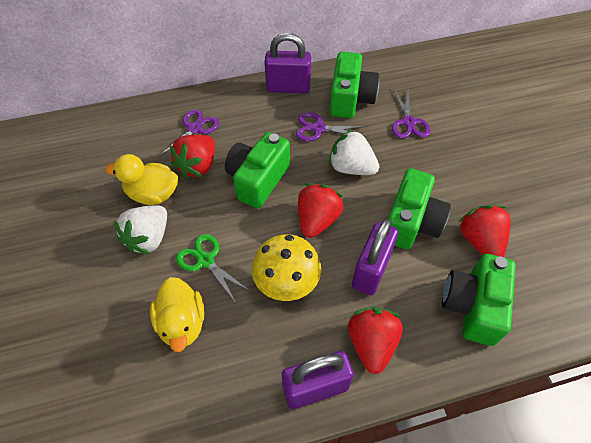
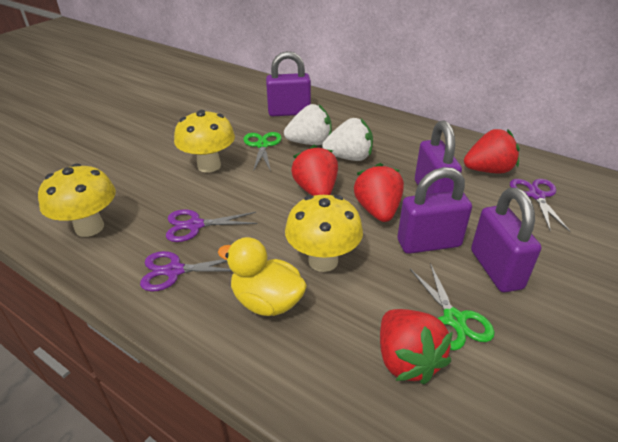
green camera: 4 -> 0
green scissors: 1 -> 2
purple padlock: 3 -> 4
yellow duck: 2 -> 1
yellow mushroom: 1 -> 3

